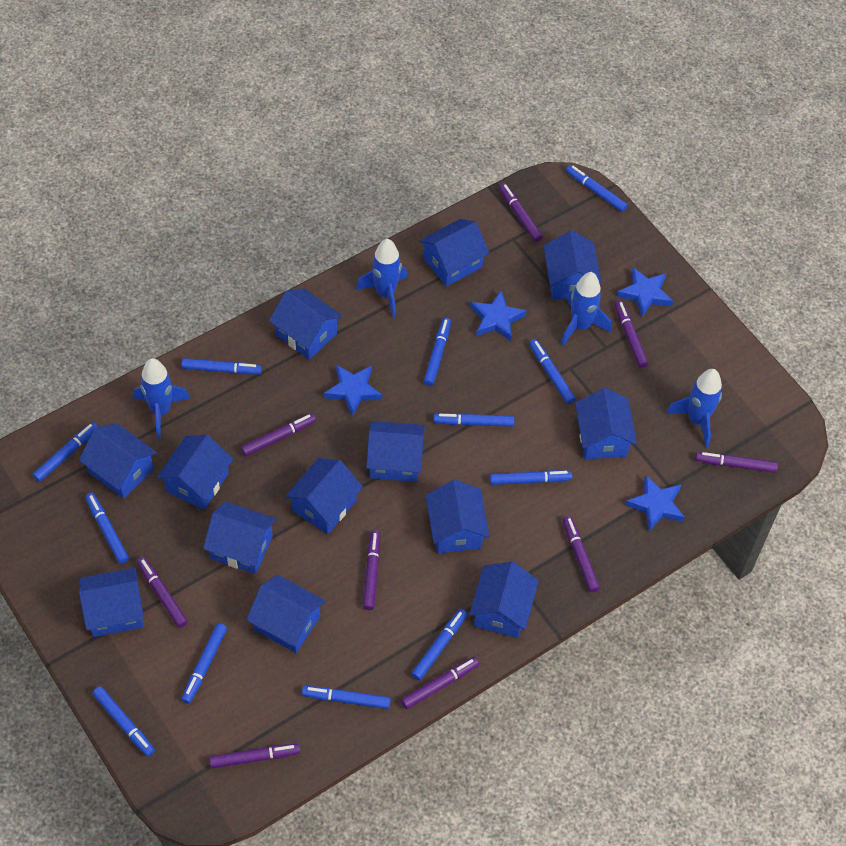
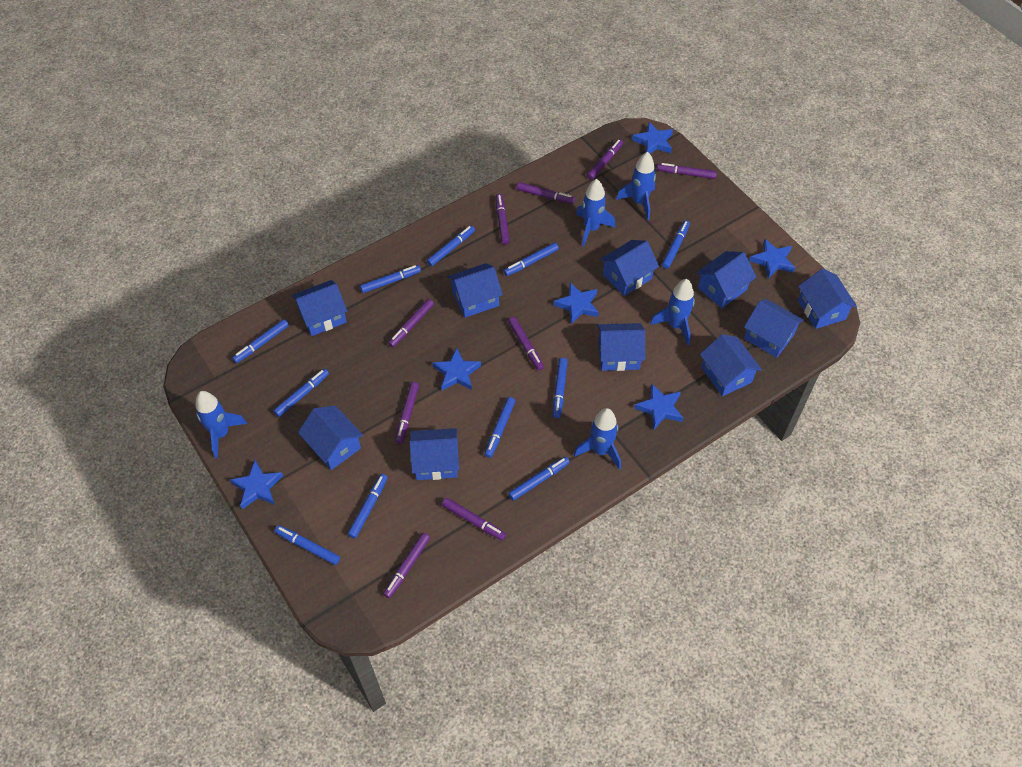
blue house: 13 -> 10
blue marker: 12 -> 11
blue rocket: 4 -> 5
blue star: 4 -> 6

